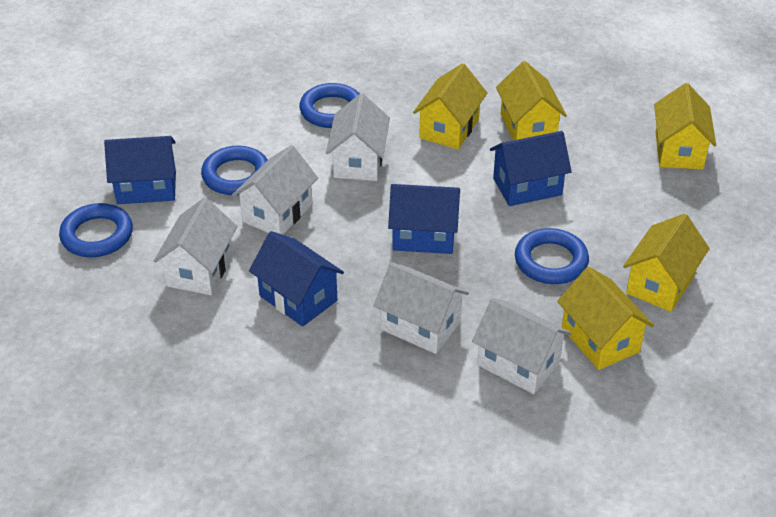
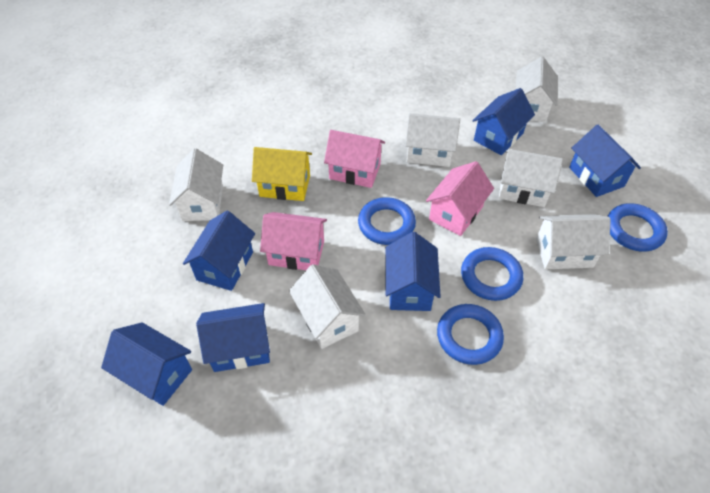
blue house: 4 -> 6
pink house: 0 -> 3
white house: 5 -> 6
yellow house: 5 -> 1

